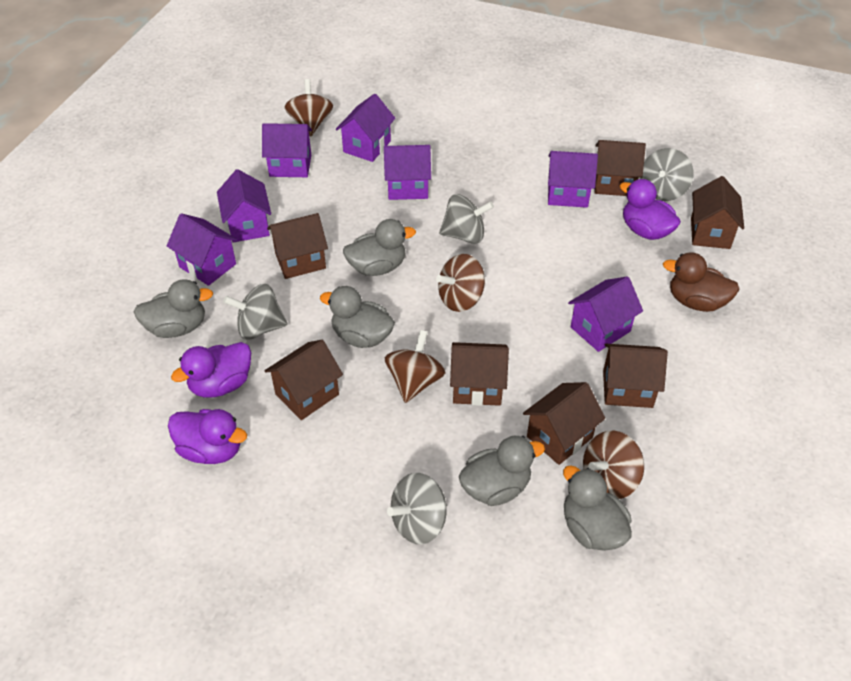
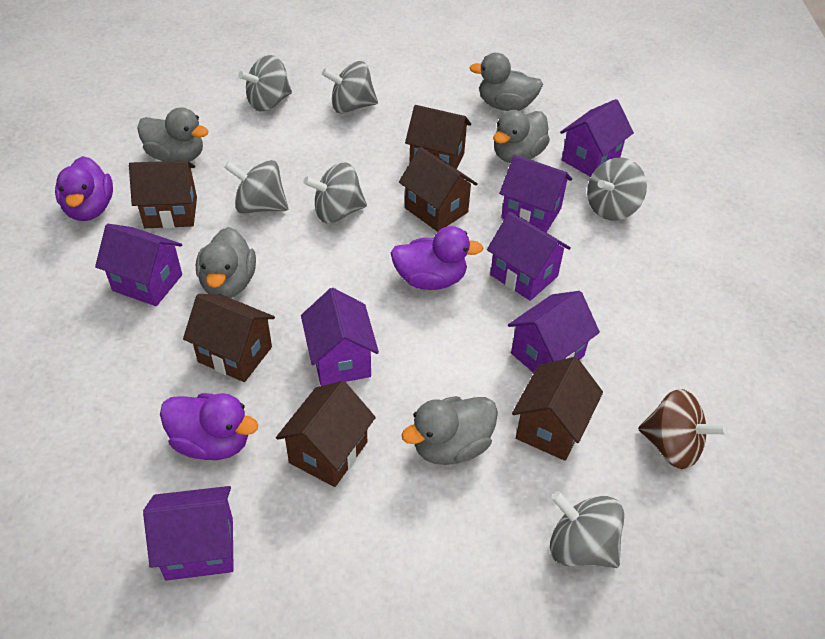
brown duck: 1 -> 0
brown house: 7 -> 6
brown spinning top: 4 -> 1
grey spinning top: 4 -> 6

